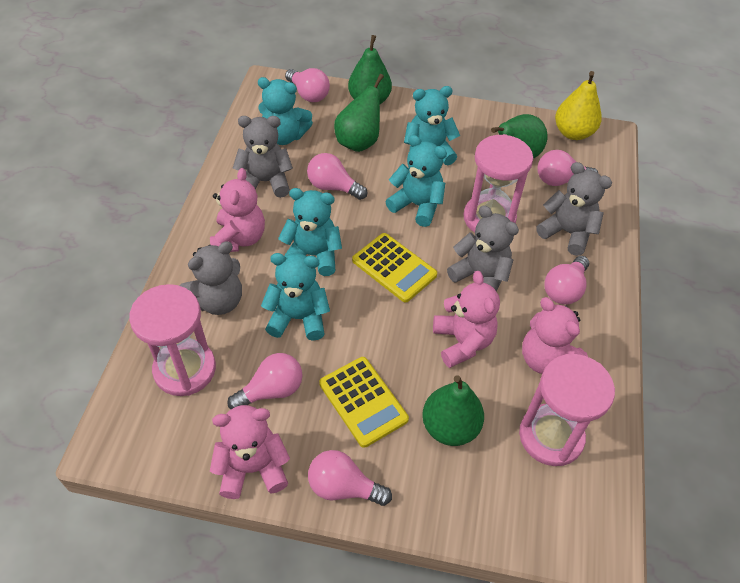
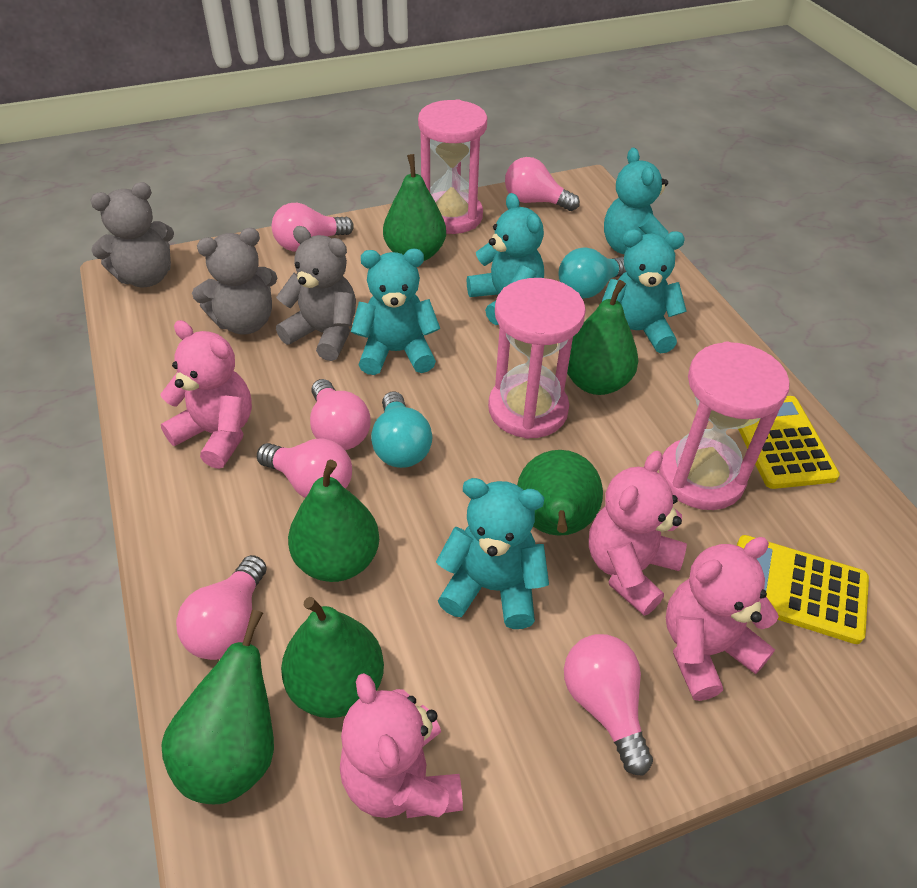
green pear: 4 -> 6
grey teddy bear: 4 -> 3
turquoise light bulb: 0 -> 2
yellow pear: 1 -> 0

